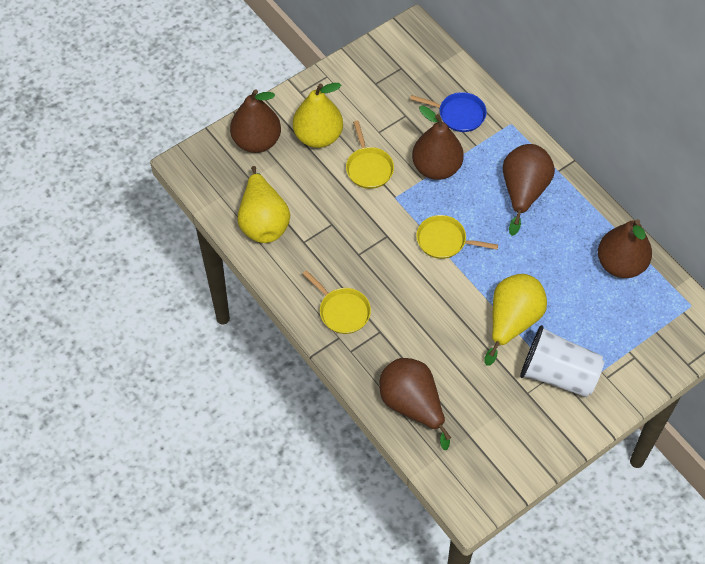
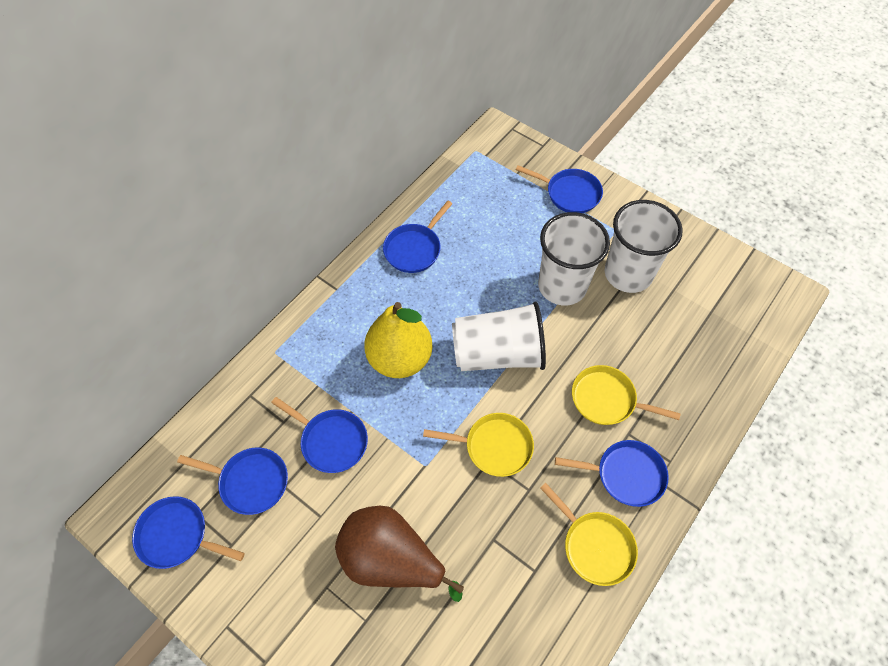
blue pan: 1 -> 6
brown pear: 5 -> 1
white cup: 1 -> 3
yellow pear: 3 -> 1

